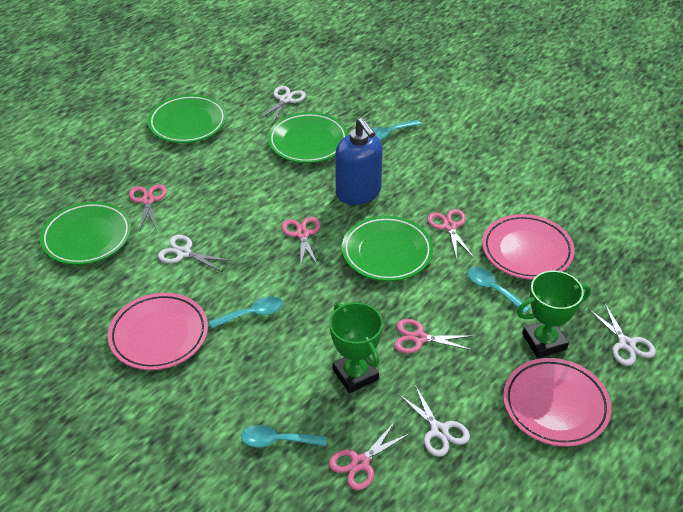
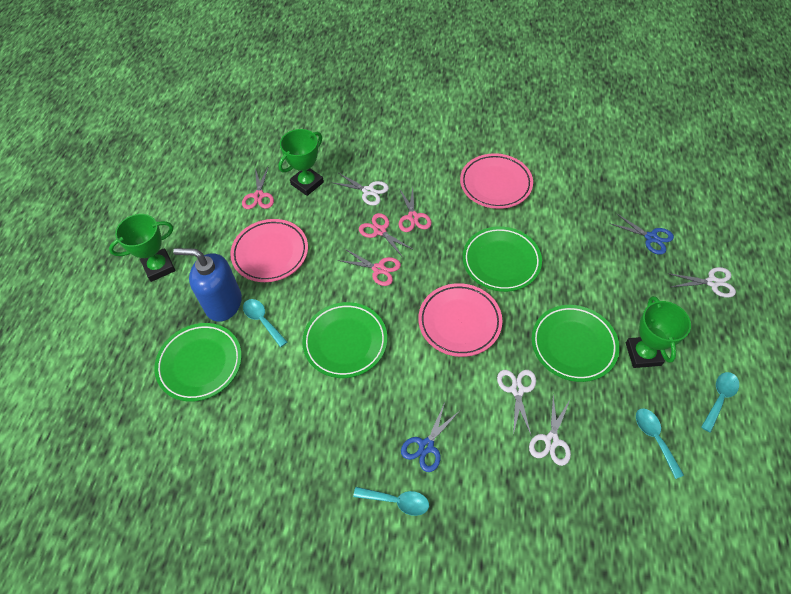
blue scissors: 0 -> 2
green trophy: 2 -> 3
pink scissors: 5 -> 4

